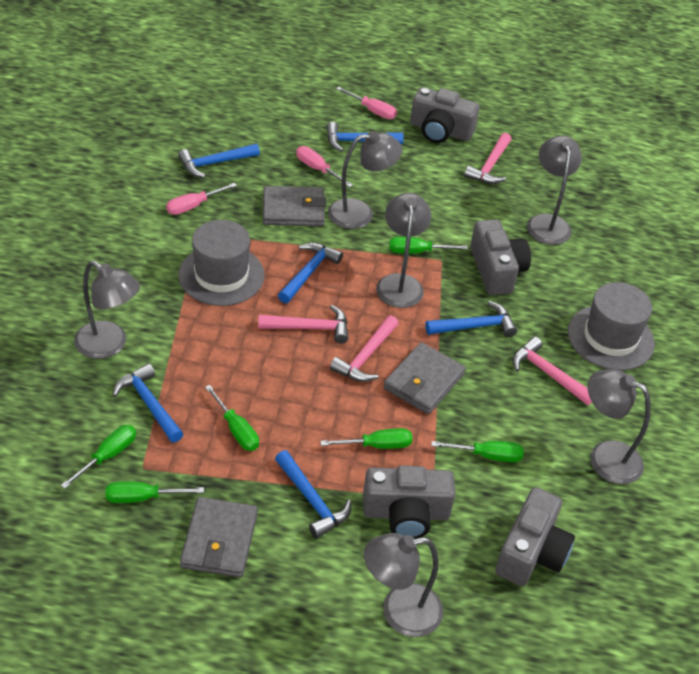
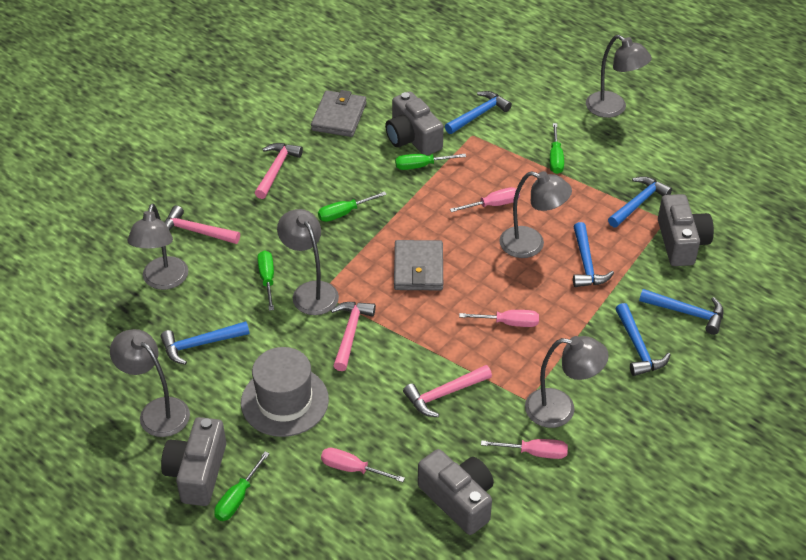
green screwdriver: 6 -> 5
grey hat: 2 -> 1
grey wallet: 3 -> 2
pink screwdriver: 3 -> 4

